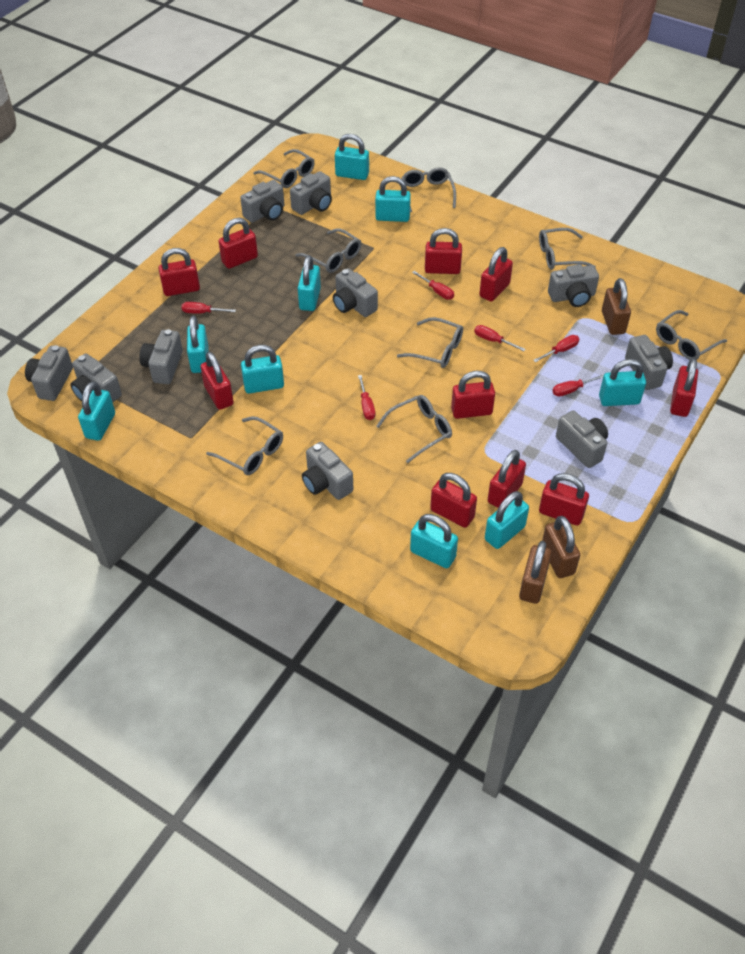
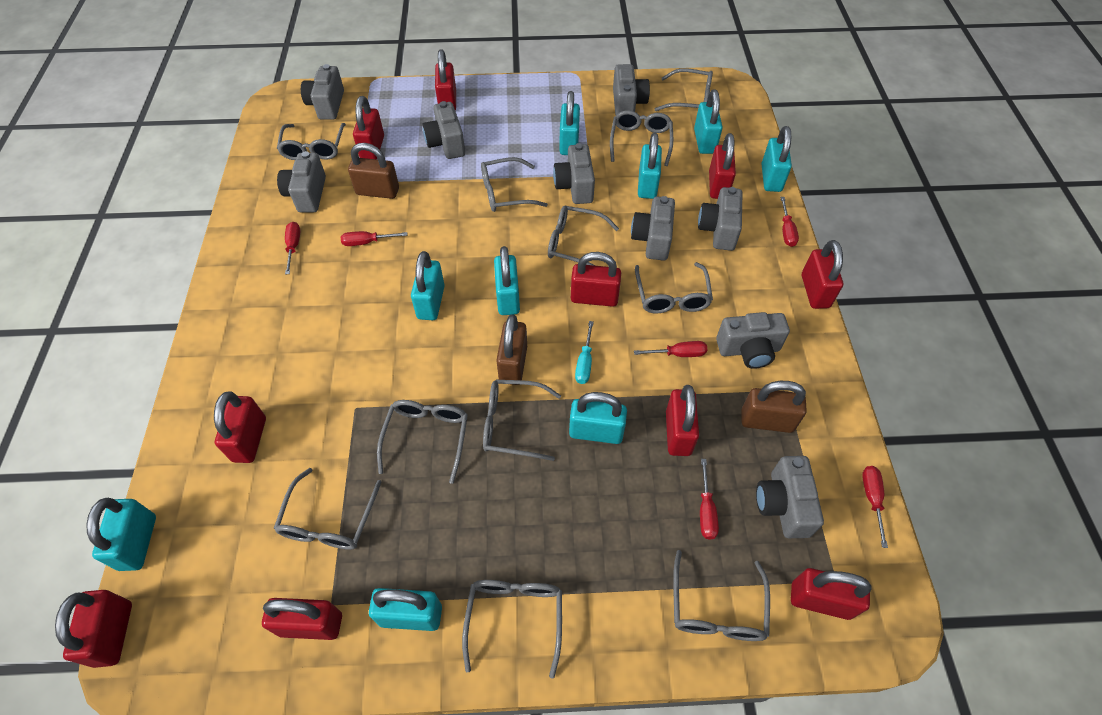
grey camera: 10 -> 9
grey glasses: 8 -> 11
turquoise screwdriver: 0 -> 1

